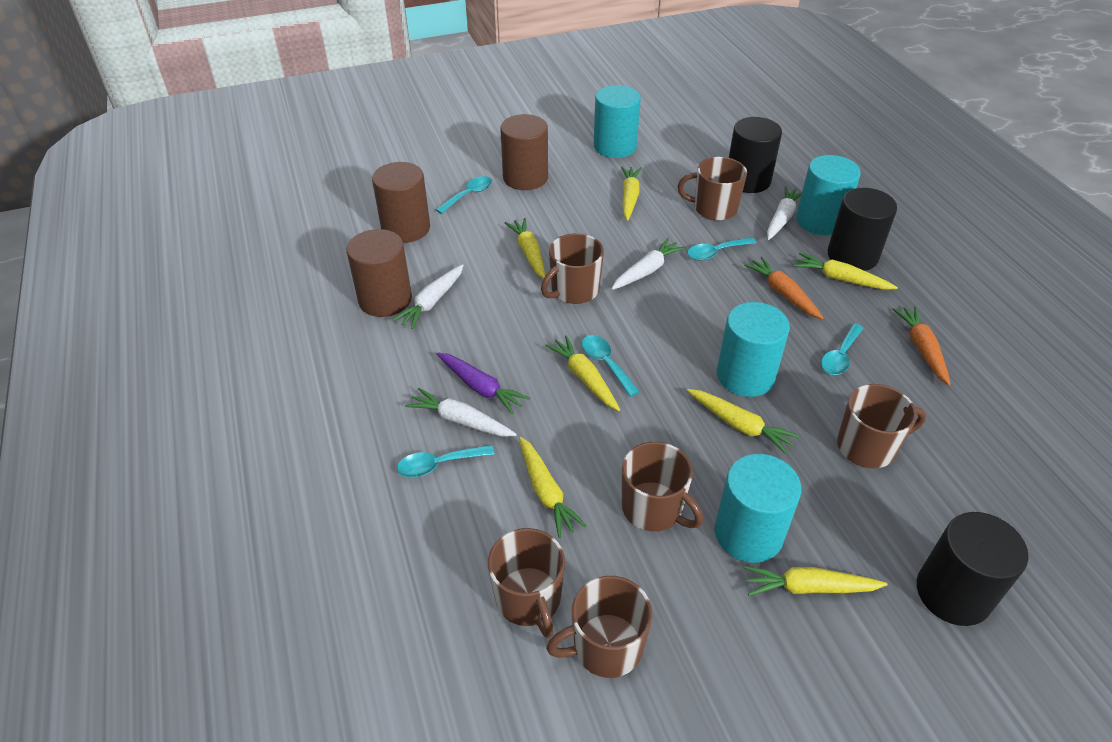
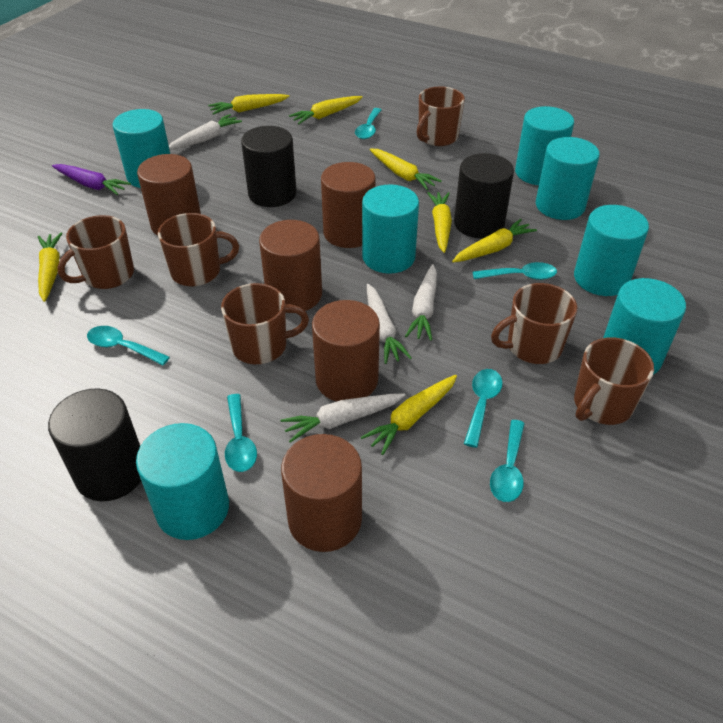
brown cylinder: 3 -> 5
orange carrot: 2 -> 0
turquoise cylinder: 4 -> 7
turquoise spoon: 5 -> 6

